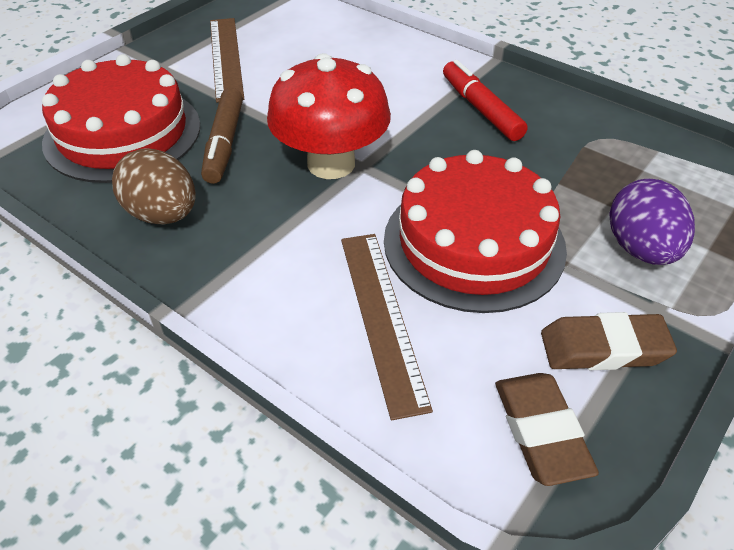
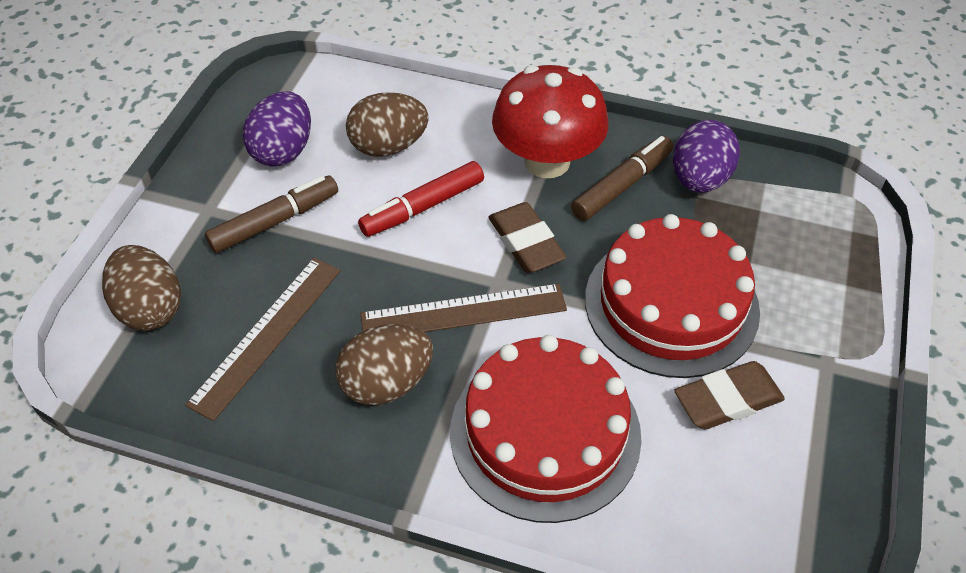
brown egg: 1 -> 3
brown marker: 1 -> 2
purple egg: 1 -> 2

